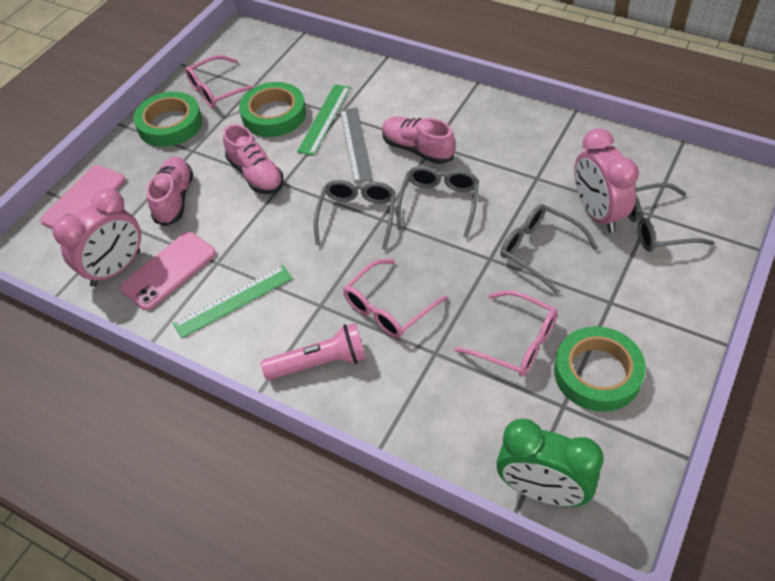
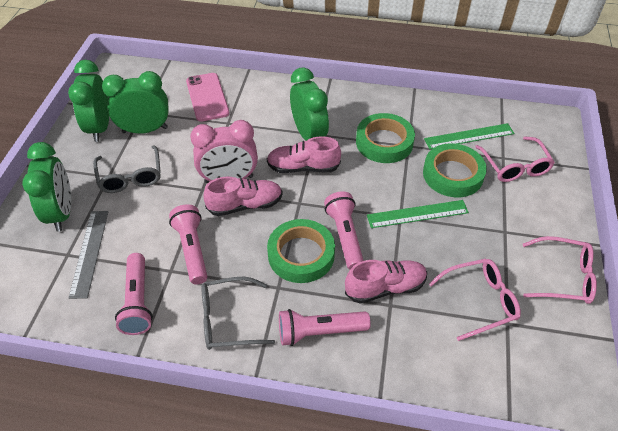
green clock: 1 -> 4
grey glasses: 4 -> 2
pink clock: 2 -> 1
pink flashlight: 1 -> 4
pink phone: 2 -> 1

